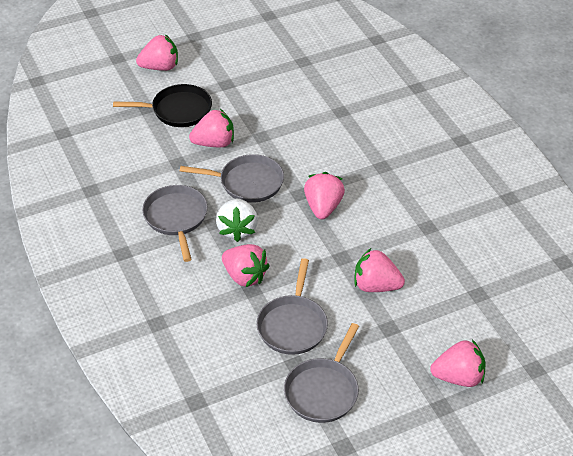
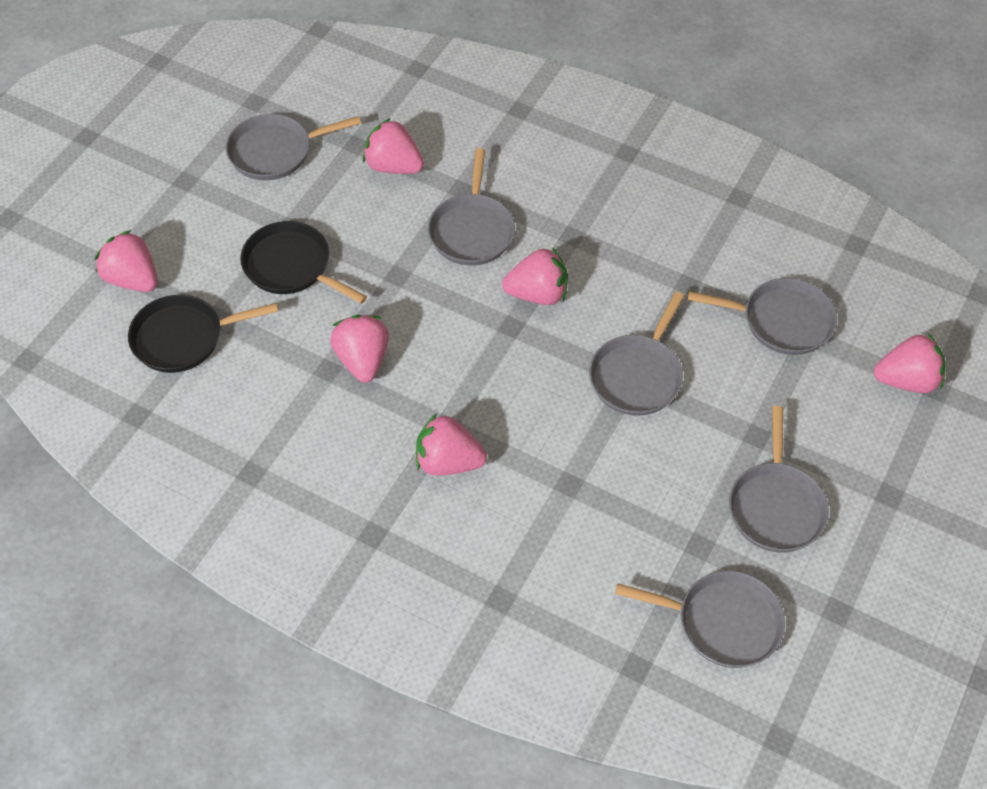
black pan: 1 -> 2
grey pan: 4 -> 6
white strawberry: 1 -> 0

